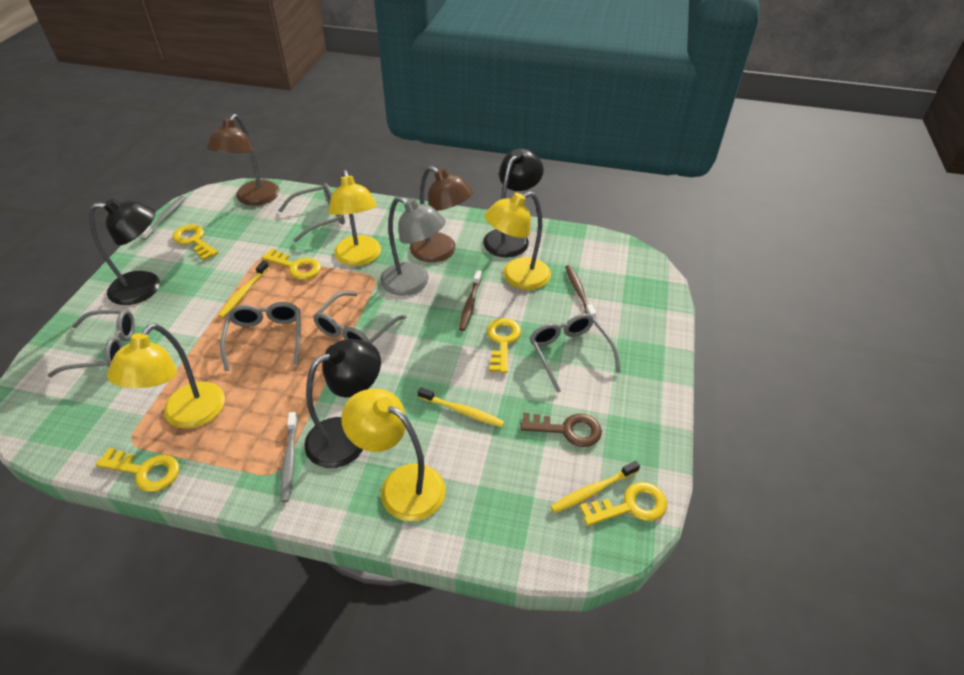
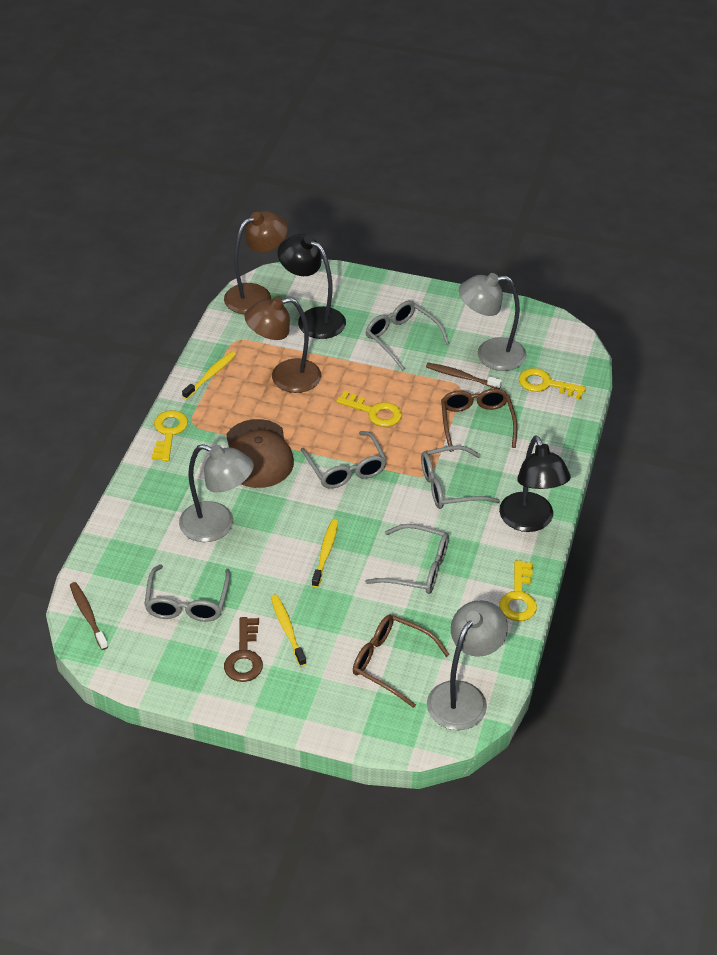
black lamp: 3 -> 2
brown cap: 0 -> 1
brown glasses: 0 -> 2
grey lamp: 1 -> 3
grey toothbrush: 2 -> 0
yellow key: 5 -> 4
yellow lamp: 4 -> 0

